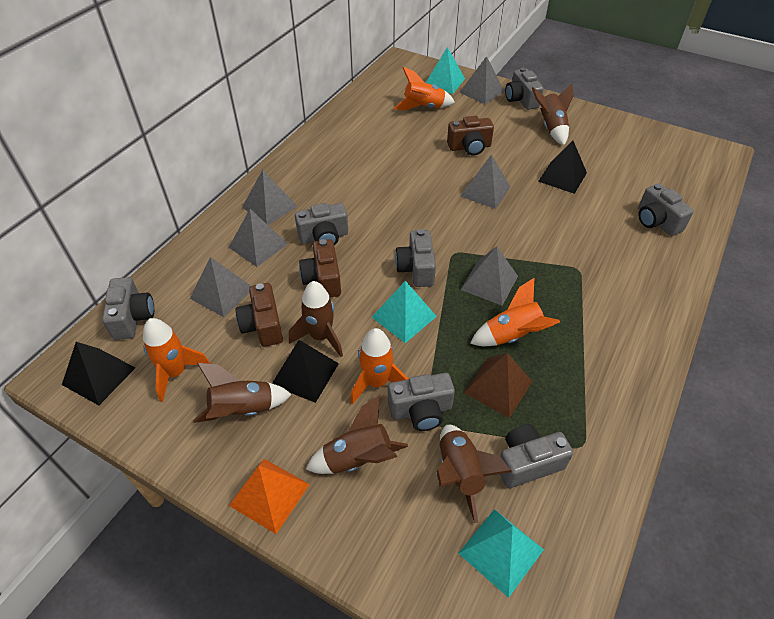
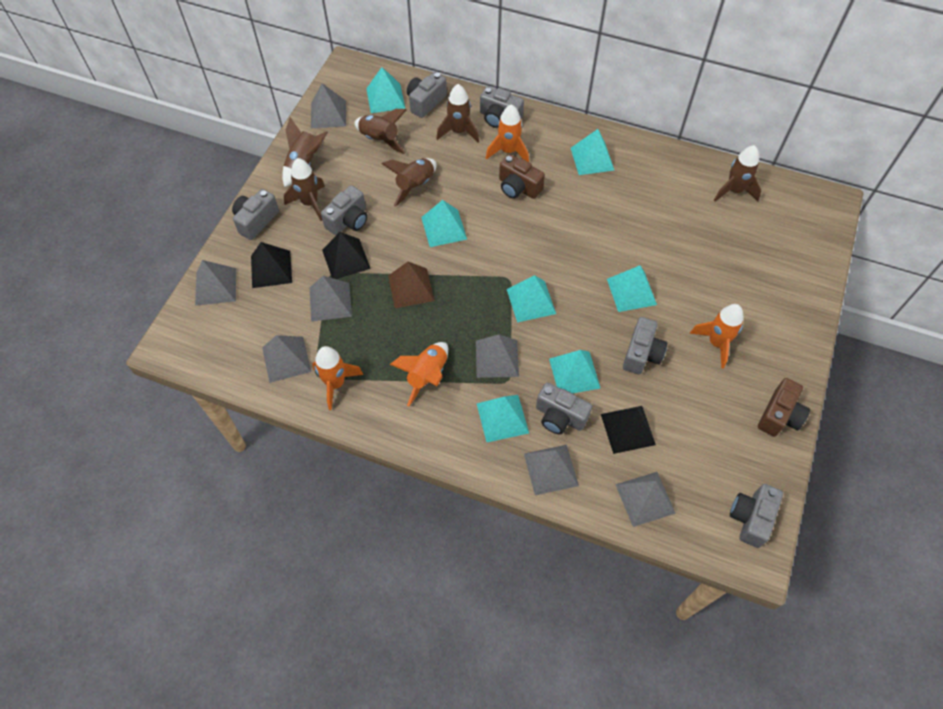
brown camera: 3 -> 2
brown rocket: 5 -> 6
grey pyramid: 6 -> 7
orange pyramid: 1 -> 0
turquoise pyramid: 3 -> 7

